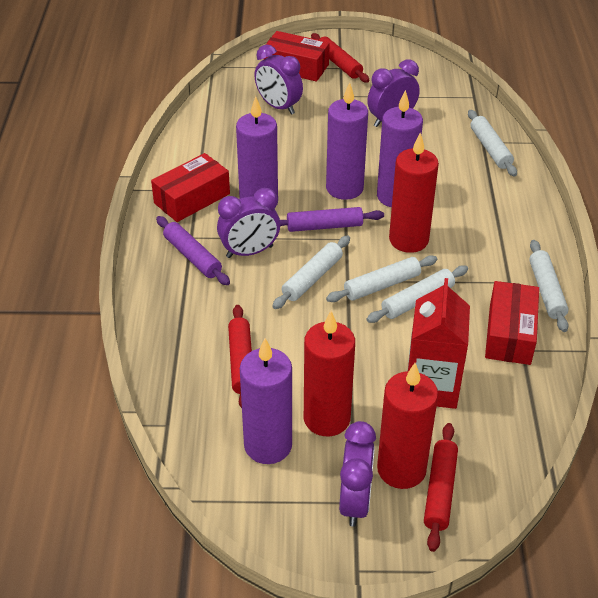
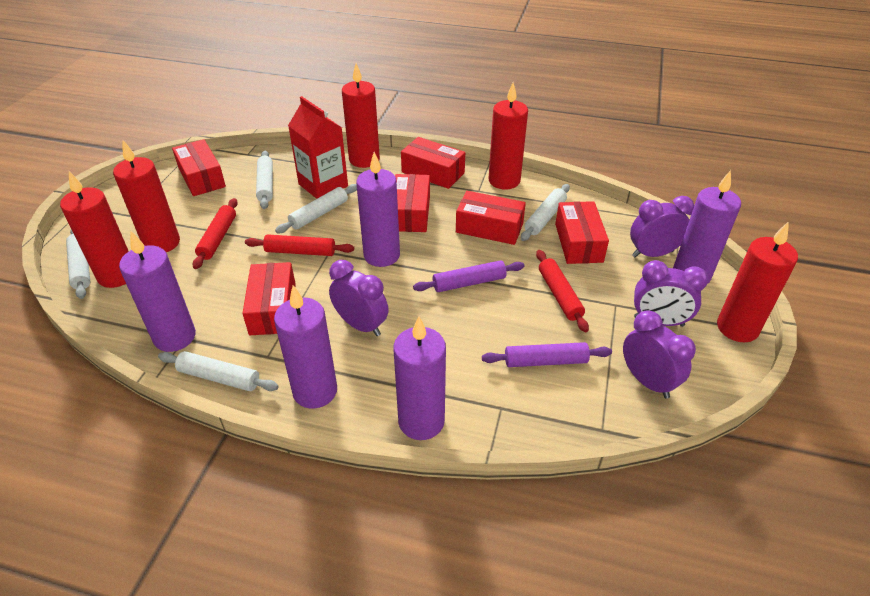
purple candle: 4 -> 5
red box: 3 -> 6
red candle: 3 -> 5

